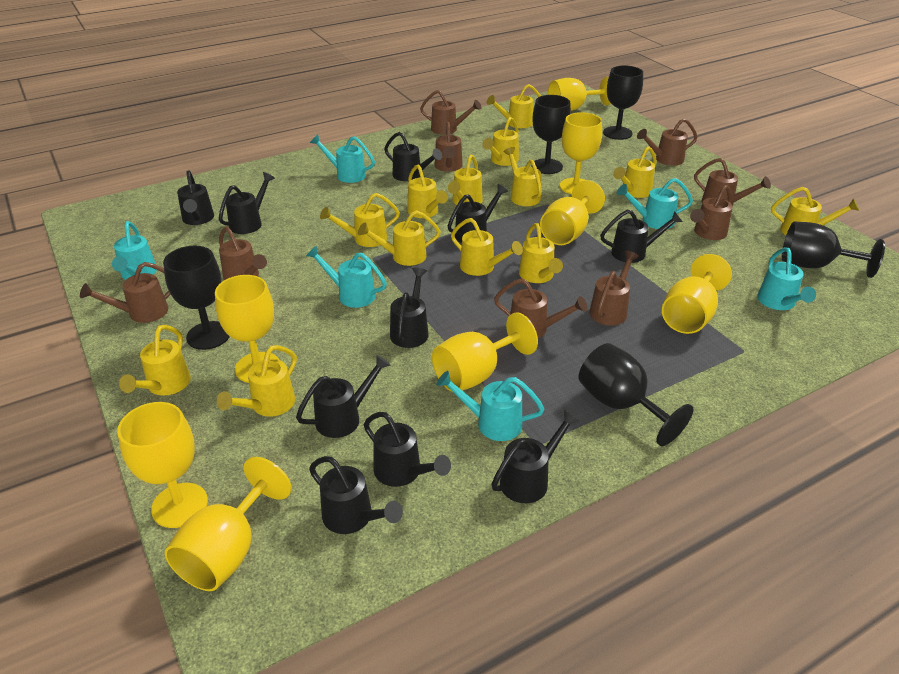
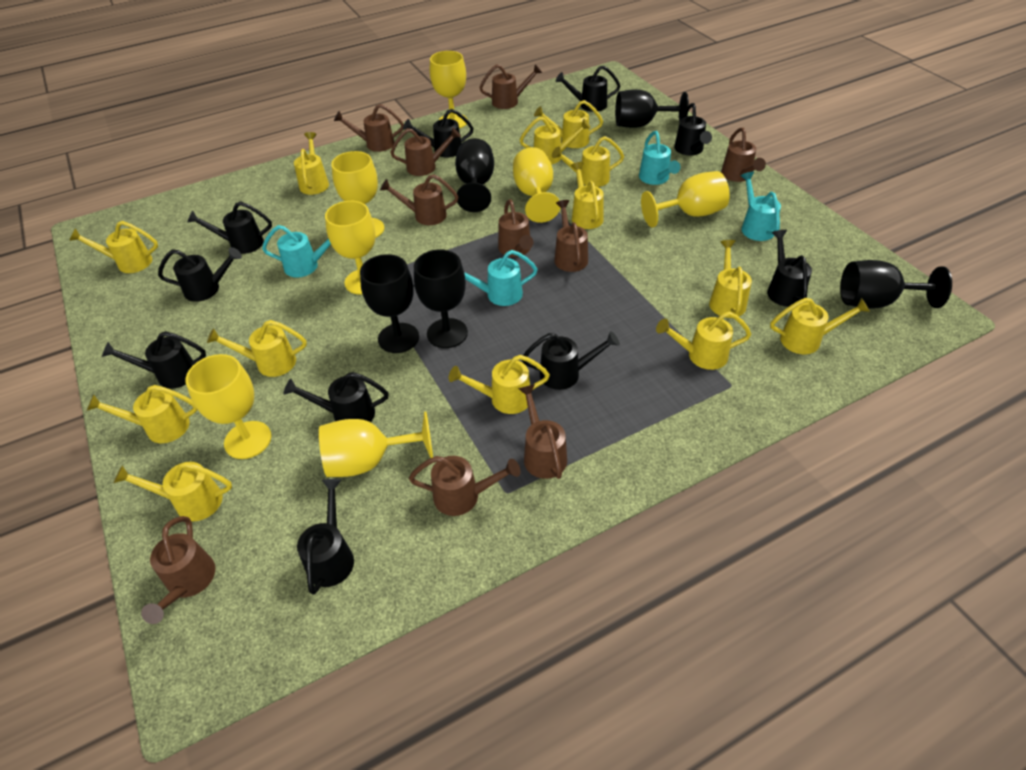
brown watering can: 9 -> 10
turquoise watering can: 6 -> 4
yellow goblet: 8 -> 7

